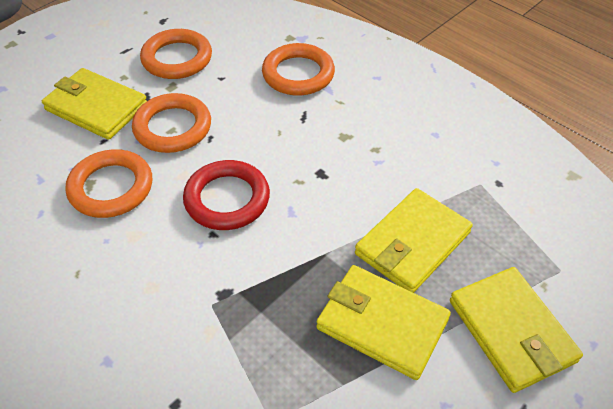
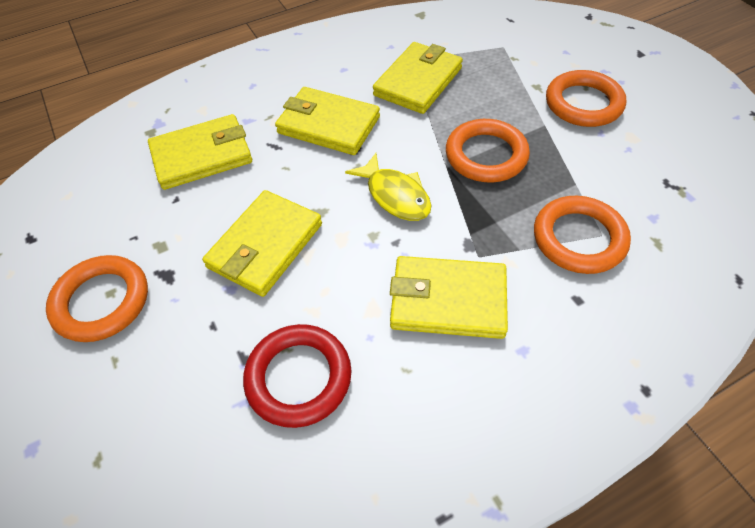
yellow fish: 0 -> 1
yellow wallet: 4 -> 5

